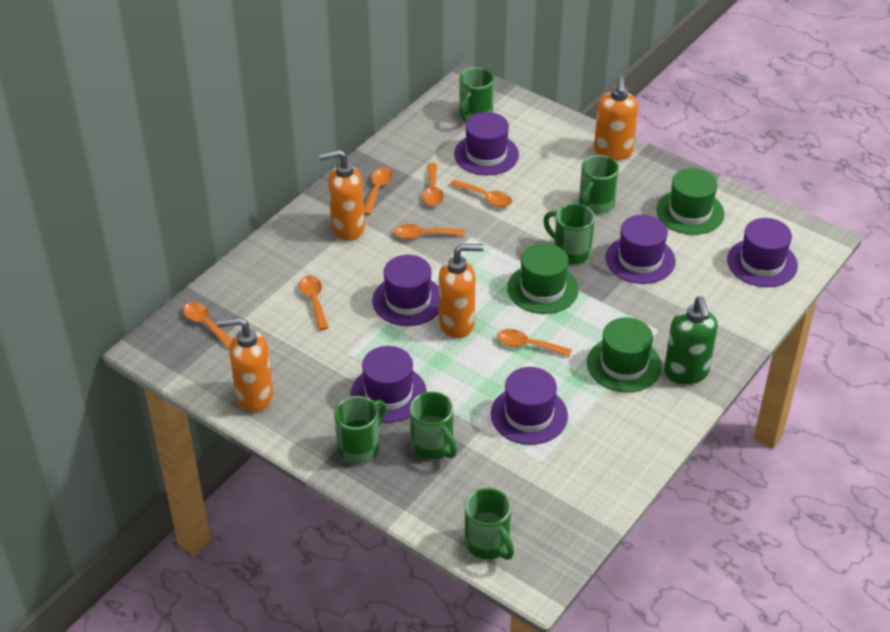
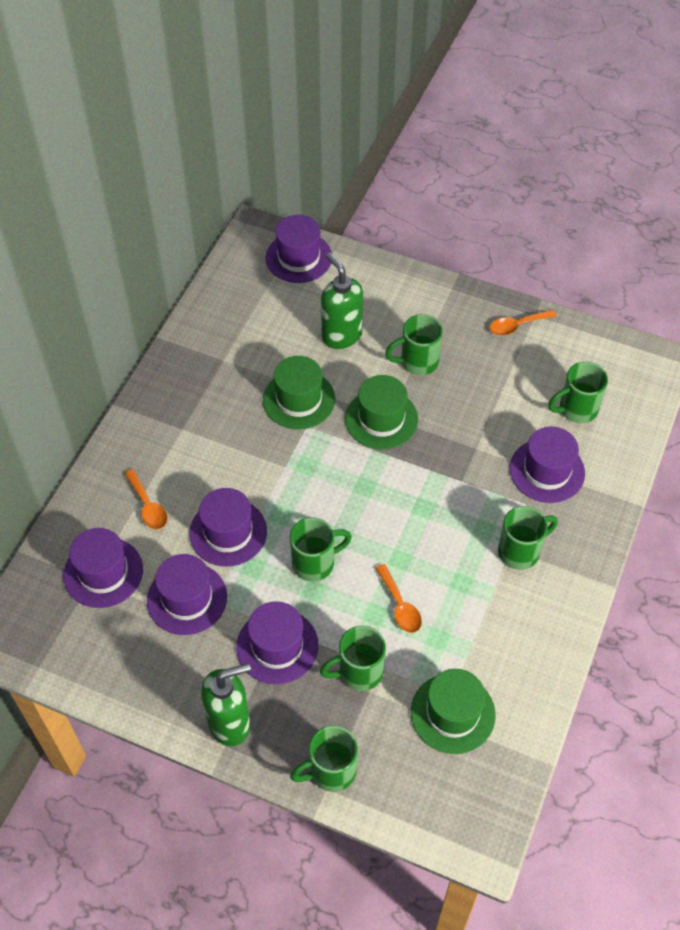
green soap dispenser: 1 -> 2
orange soap dispenser: 4 -> 0
orange spoon: 7 -> 3

